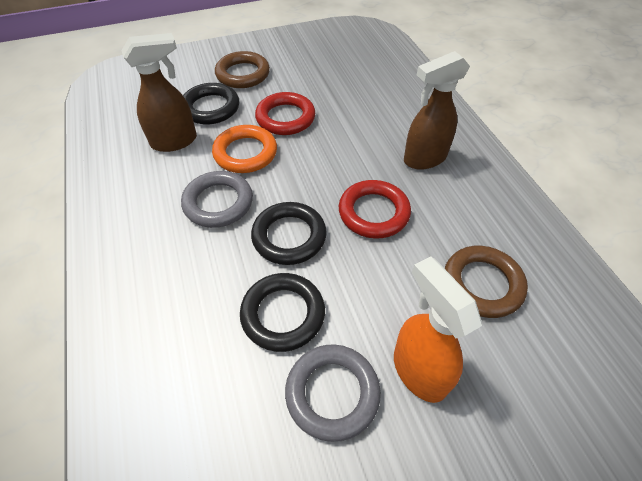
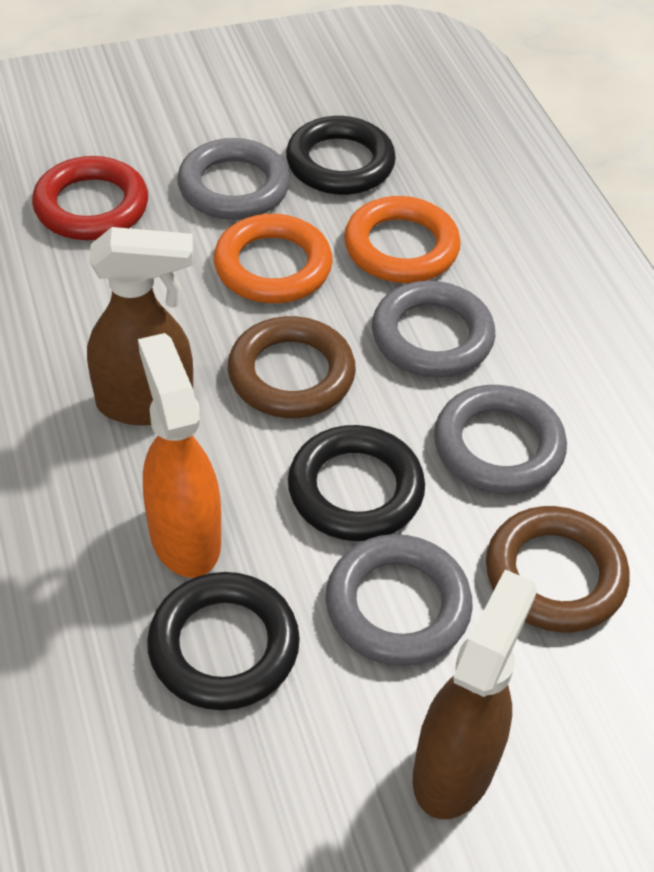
grey ring: 2 -> 4
orange ring: 1 -> 2
red ring: 2 -> 1

